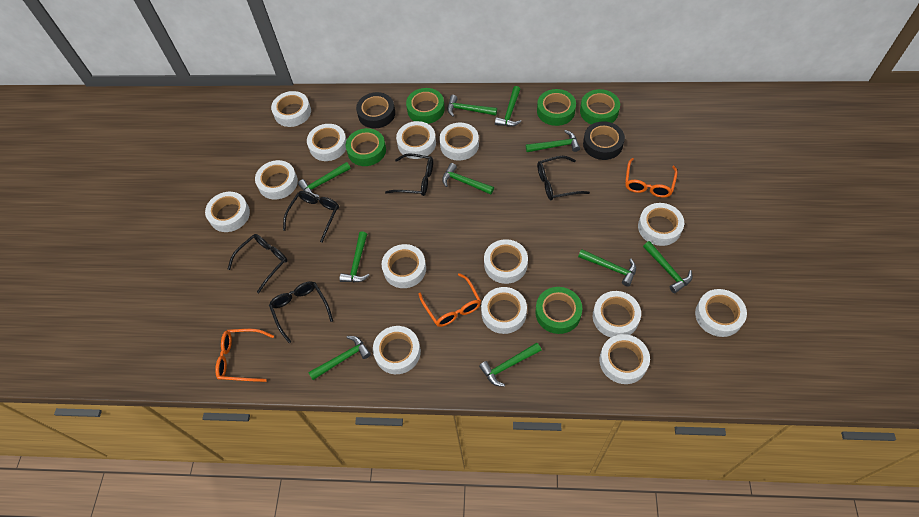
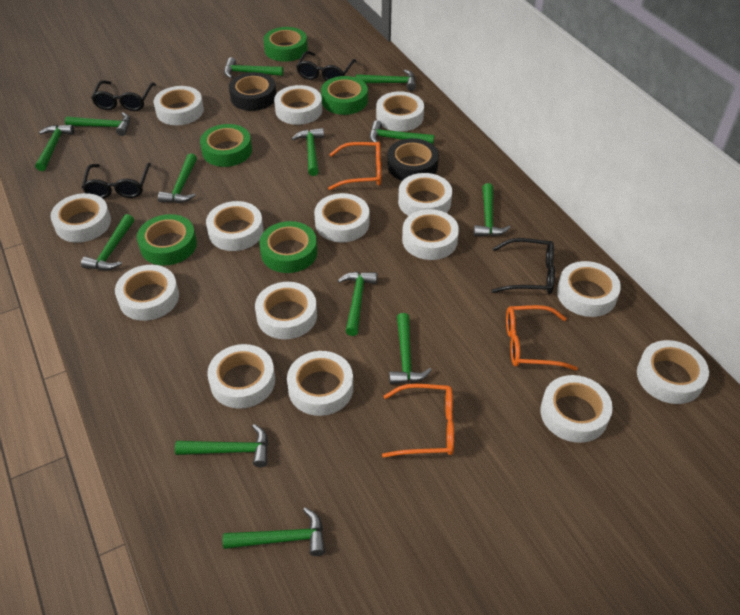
black glasses: 5 -> 4
green hammer: 10 -> 13
white tape: 14 -> 15

